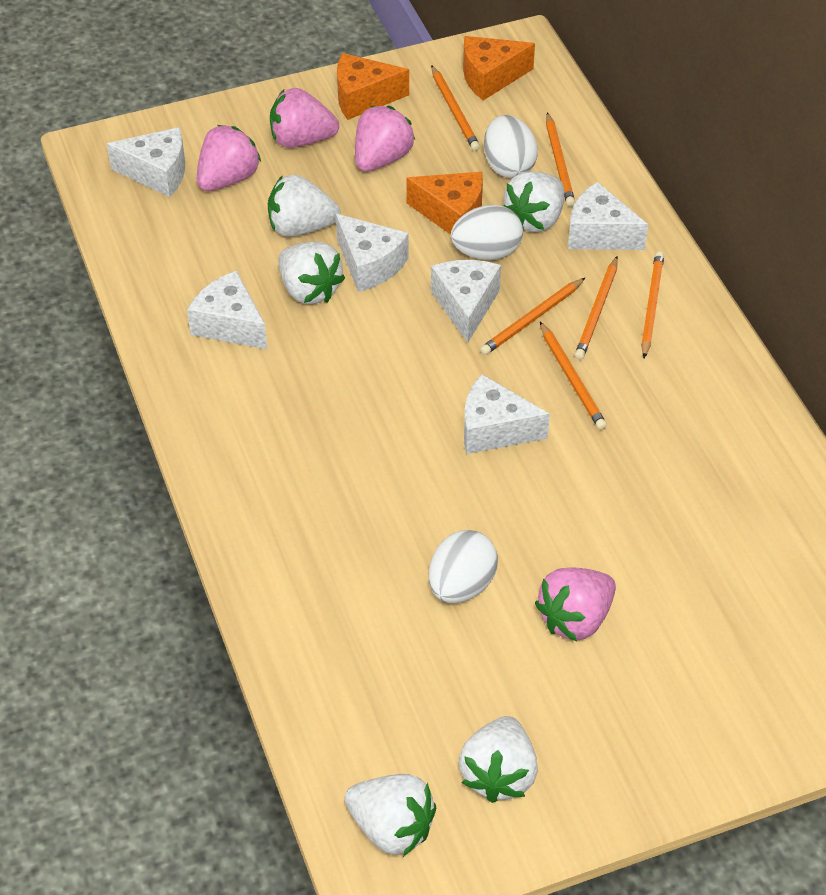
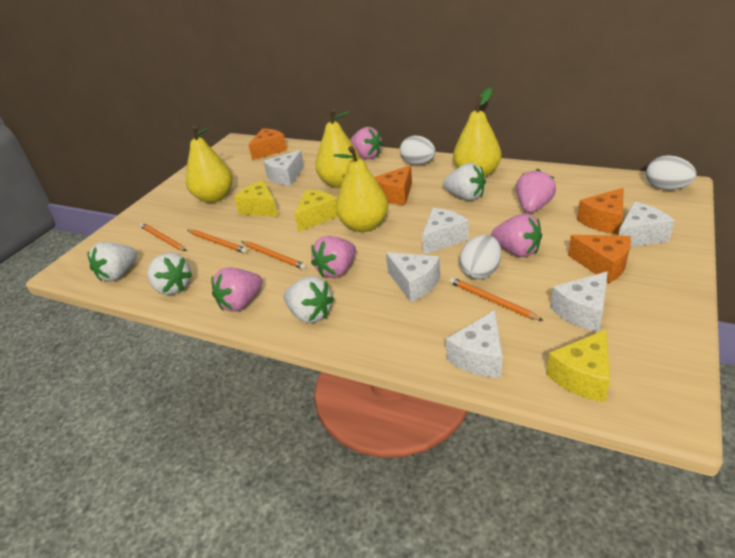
orange cheese: 3 -> 4
orange pencil: 6 -> 4
pink strawberry: 4 -> 5
white strawberry: 5 -> 4
yellow cheese: 0 -> 3
yellow pear: 0 -> 4

